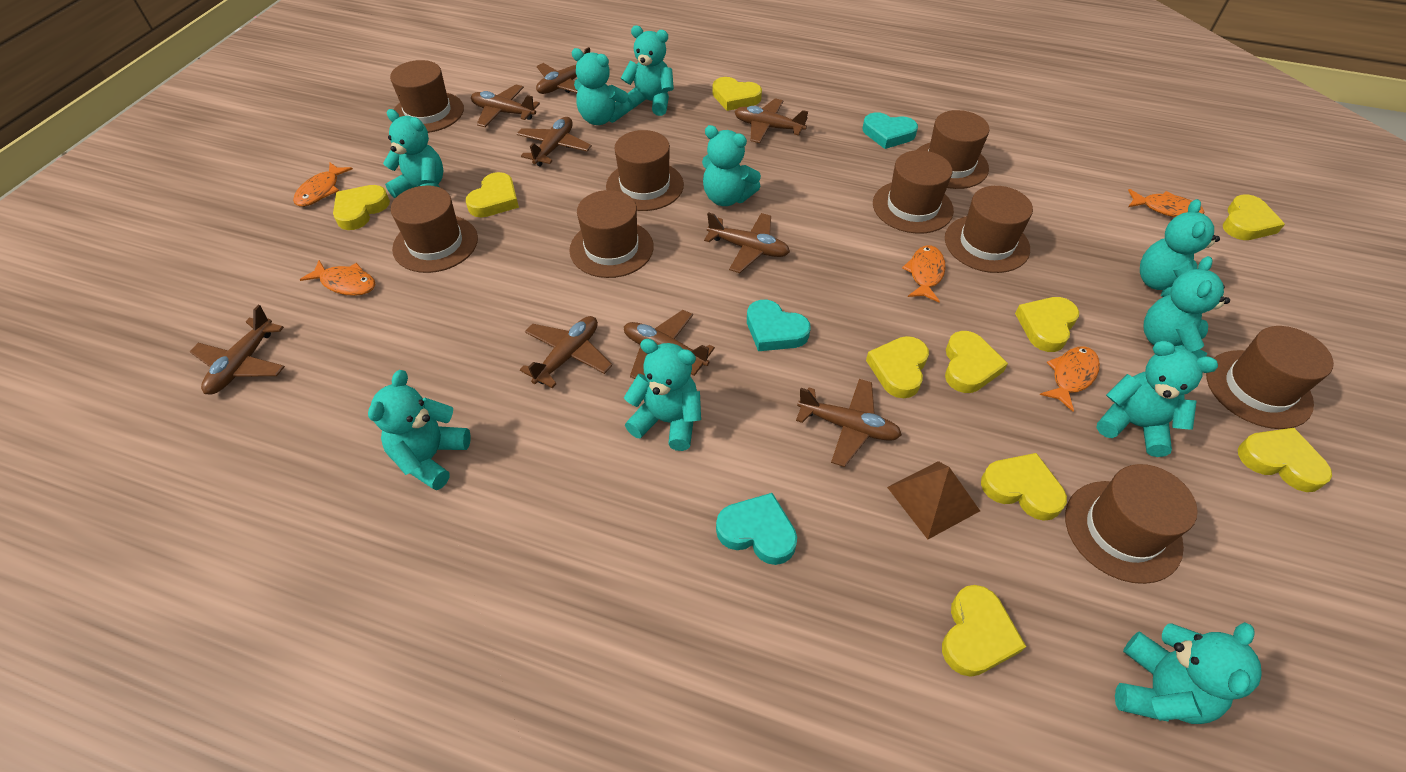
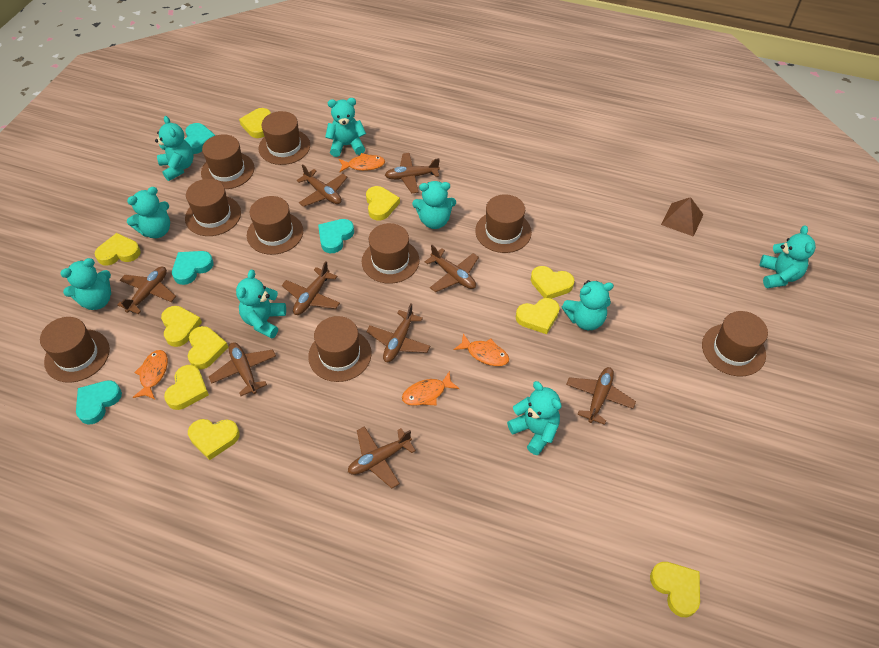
orange fish: 5 -> 4
turquoise heart: 3 -> 4
turquoise teddy bear: 10 -> 9

